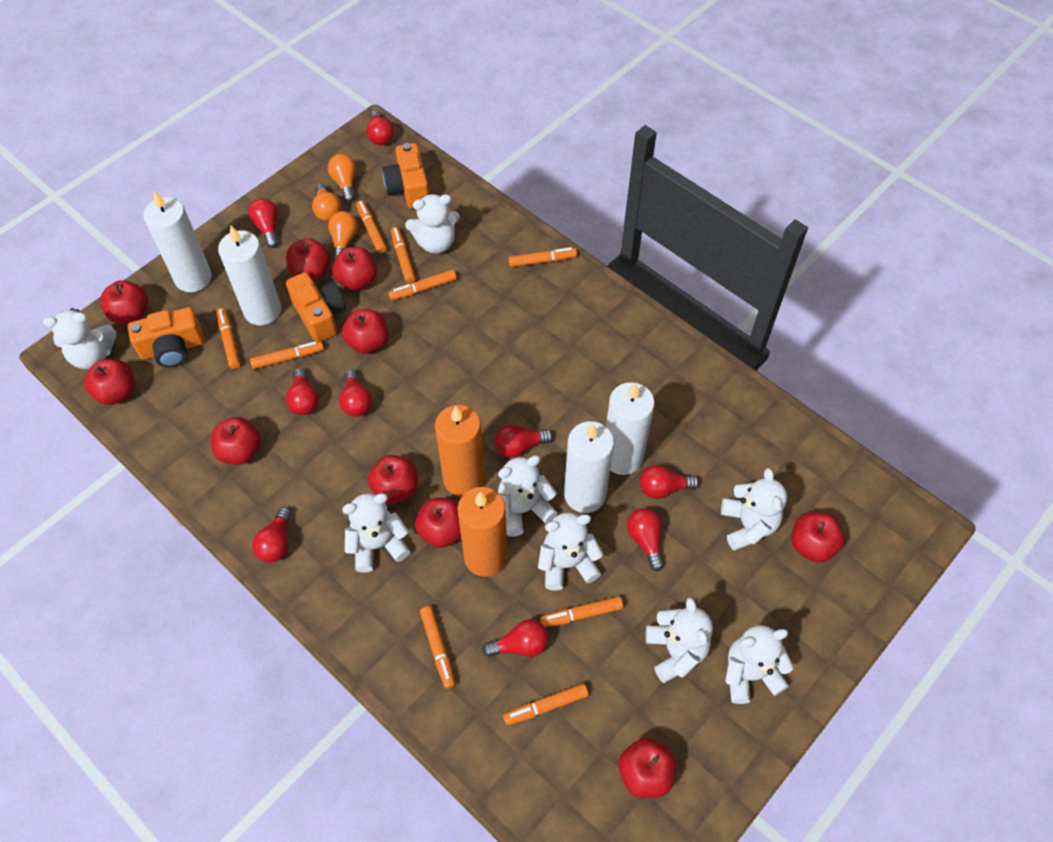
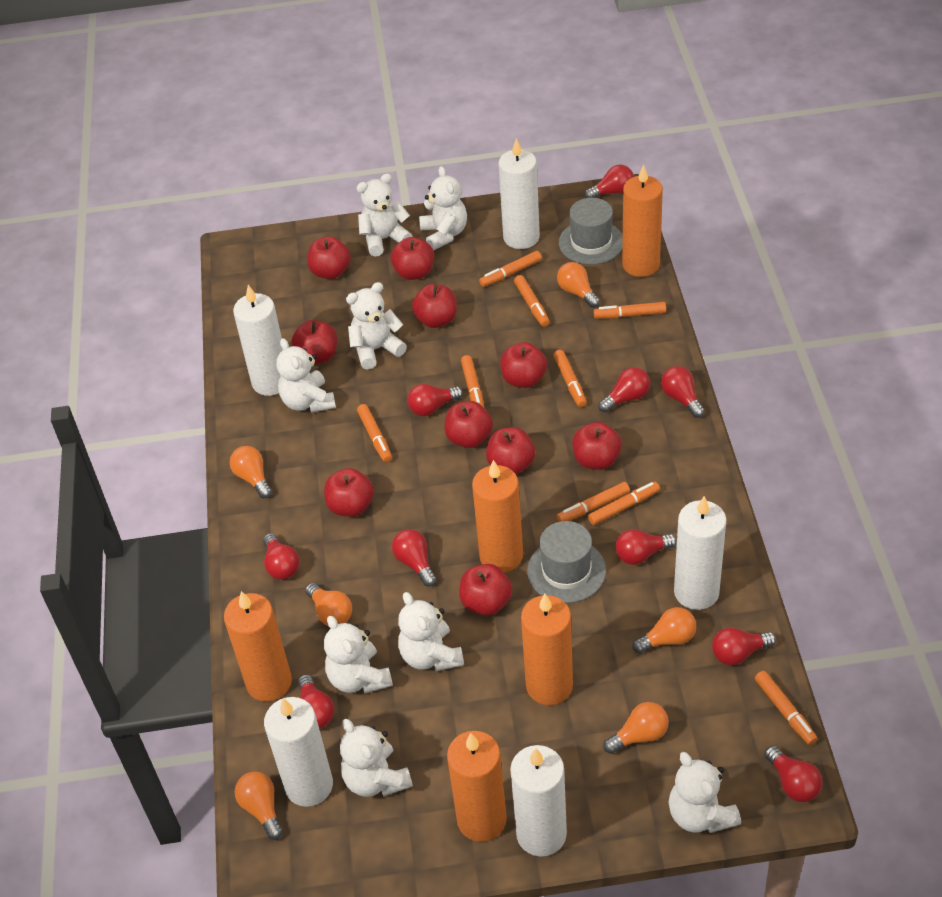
grey hat: 0 -> 2
orange camera: 3 -> 0
orange candle: 2 -> 5
orange light bulb: 3 -> 6
red light bulb: 9 -> 10
white candle: 4 -> 5

